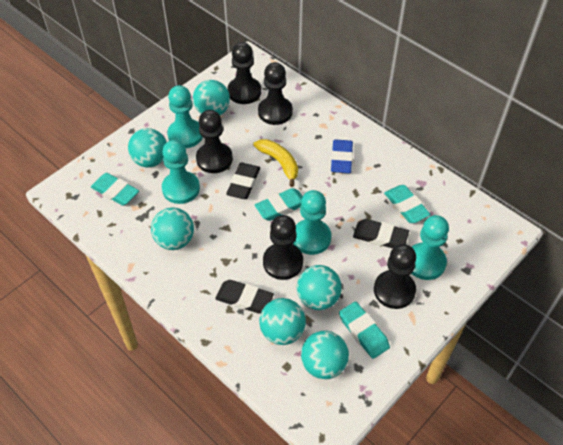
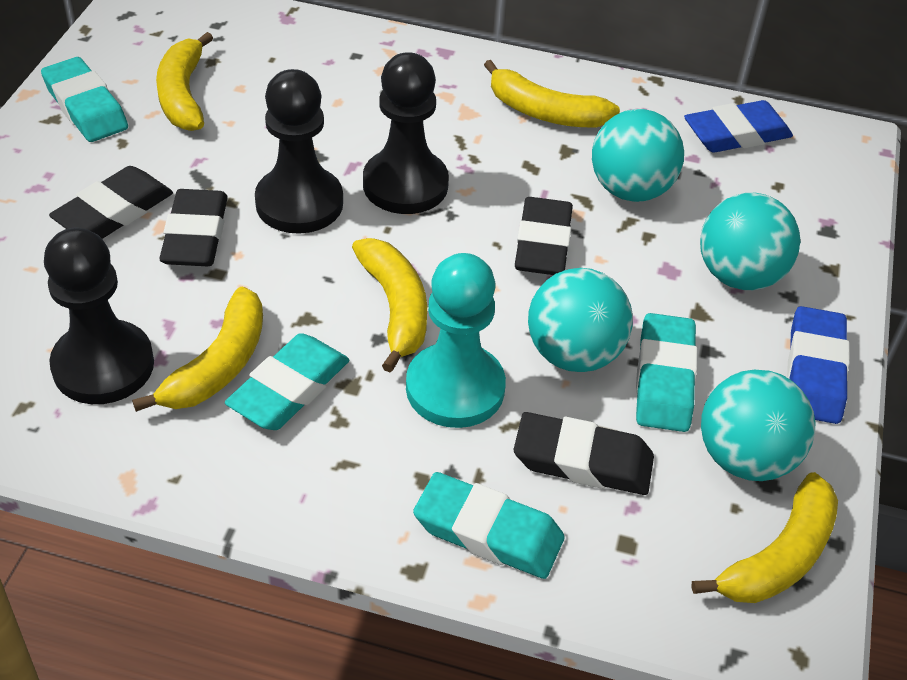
black eraser: 3 -> 4
black pawn: 5 -> 3
blue eraser: 1 -> 2
turquoise ball: 6 -> 4
turquoise pawn: 4 -> 1
yellow banana: 1 -> 5

